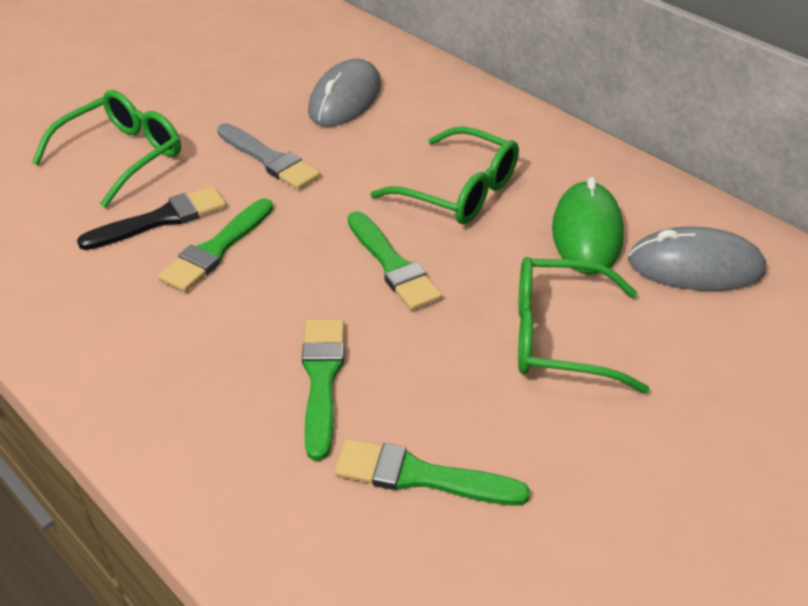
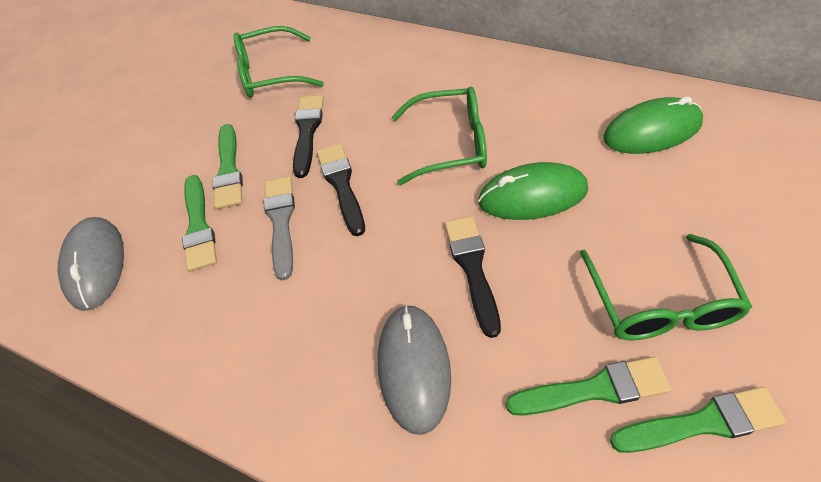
black brush: 1 -> 3
green mouse: 1 -> 2

